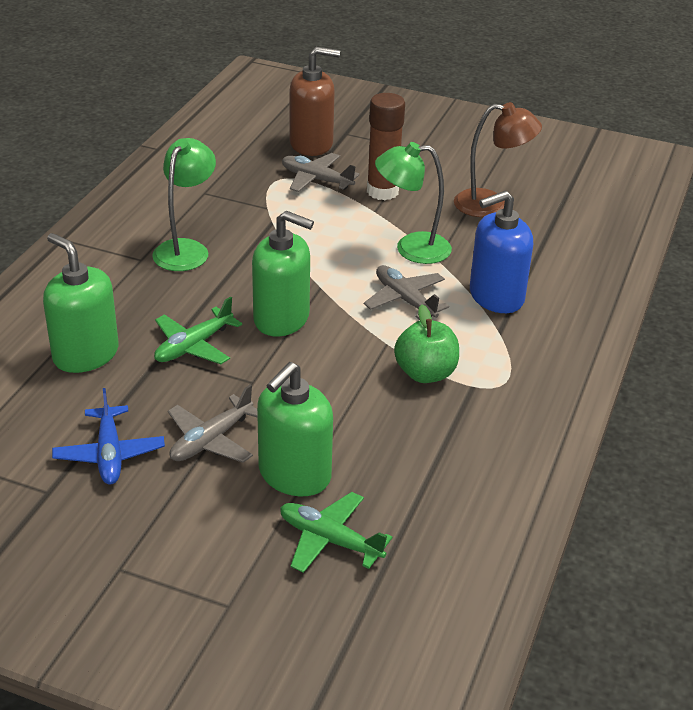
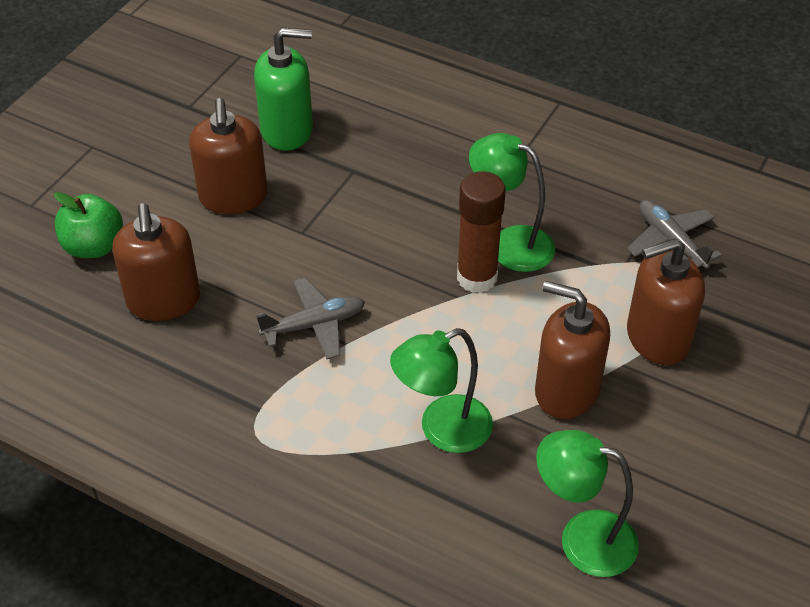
blue plane: 1 -> 0
blue soap dispenser: 1 -> 0
brown lamp: 1 -> 0
brown soap dispenser: 1 -> 4
green lamp: 2 -> 3
green plane: 2 -> 0
green soap dispenser: 3 -> 1
grey plane: 3 -> 2

